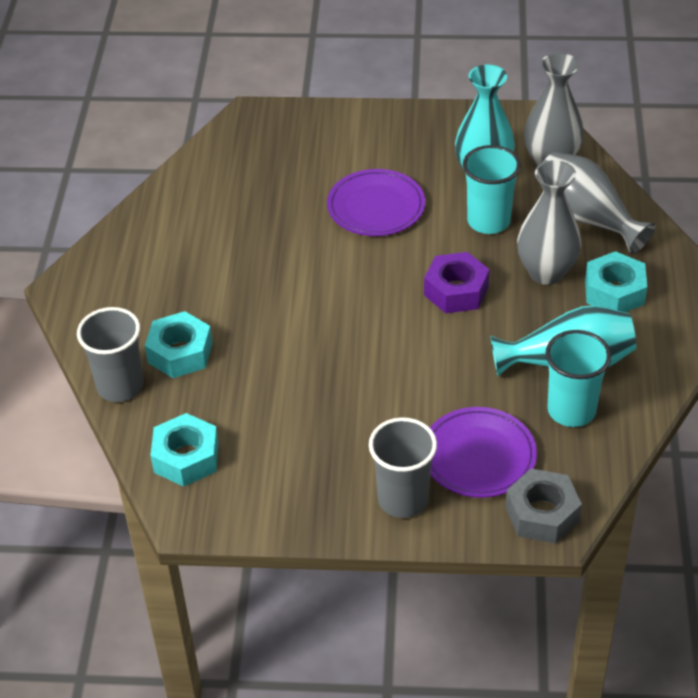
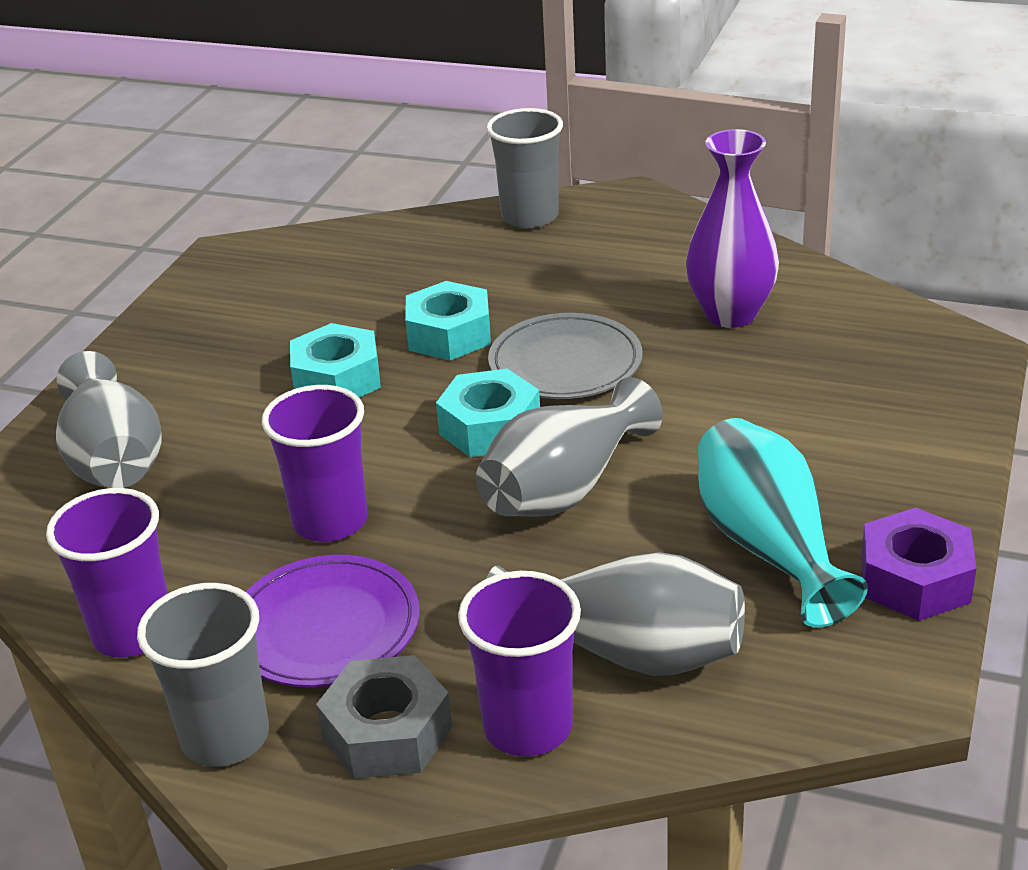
grey plate: 0 -> 1
purple cup: 0 -> 3
purple plate: 2 -> 1
purple vase: 0 -> 1
turquoise cup: 2 -> 0
turquoise vase: 2 -> 1

